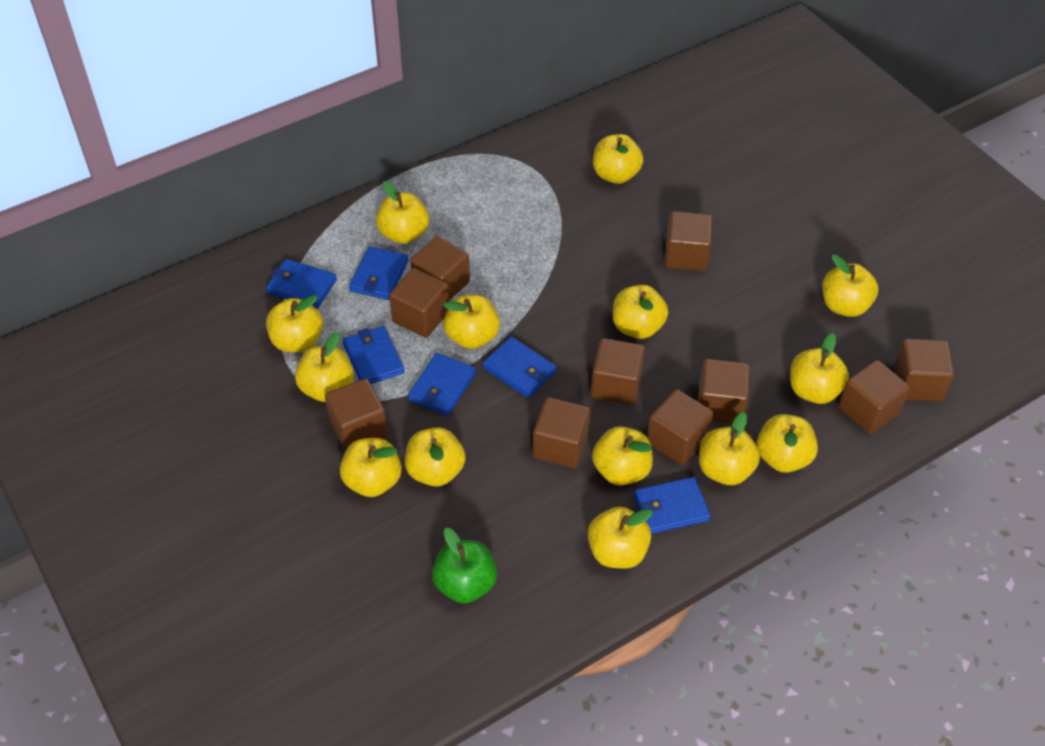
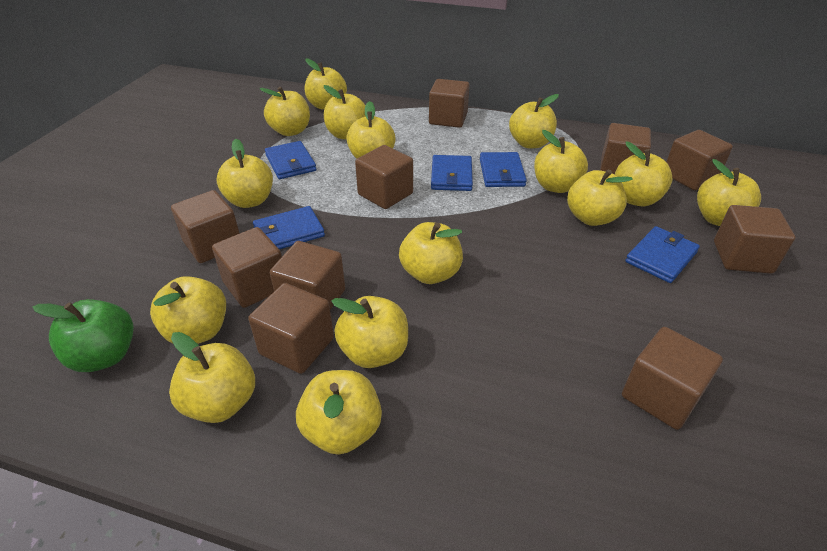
blue wallet: 6 -> 5
yellow apple: 14 -> 15

